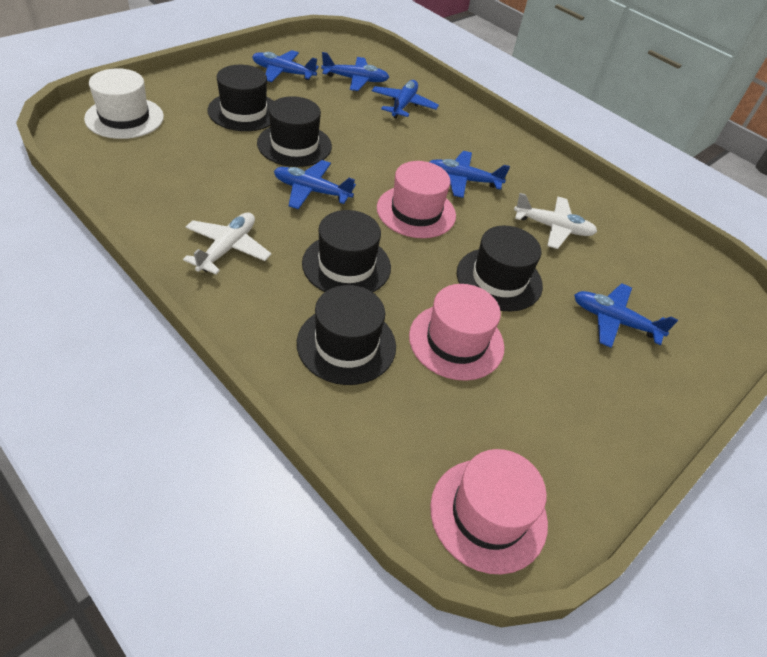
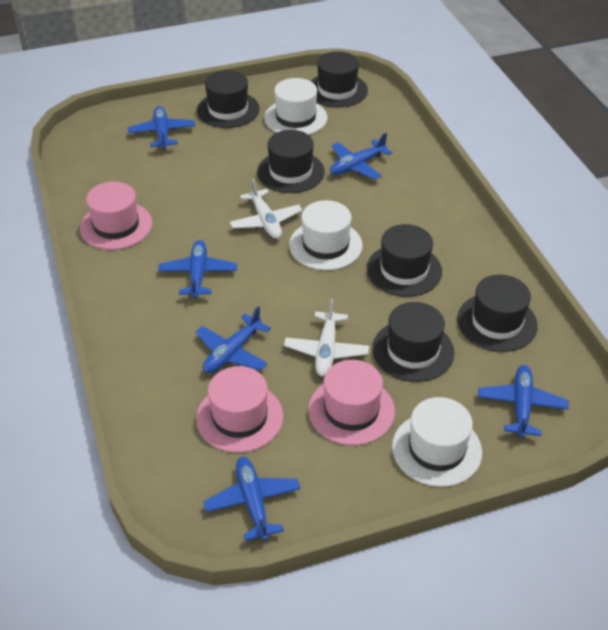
black hat: 5 -> 6
white hat: 1 -> 3

